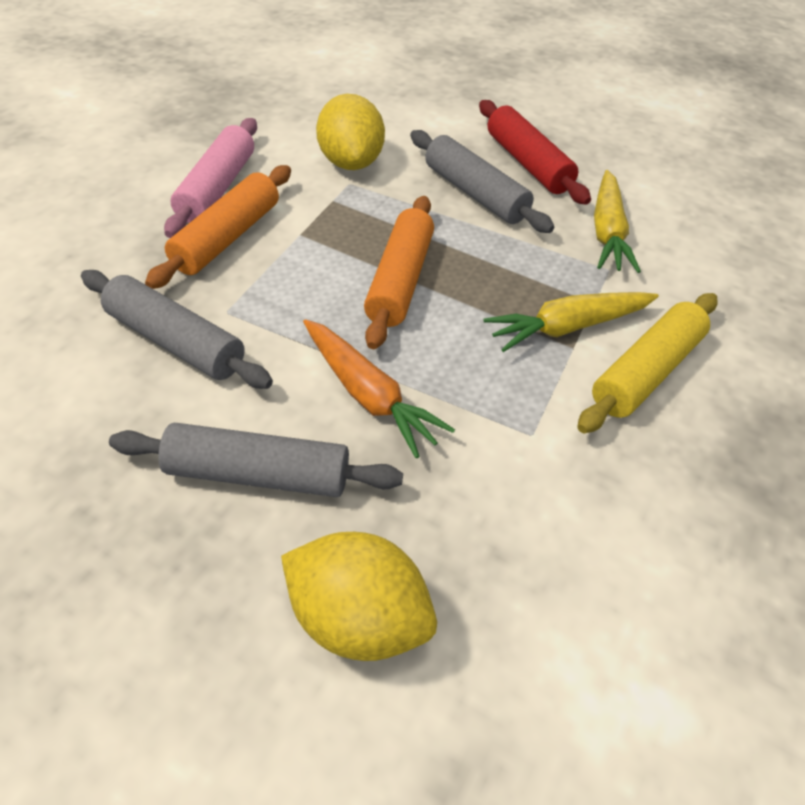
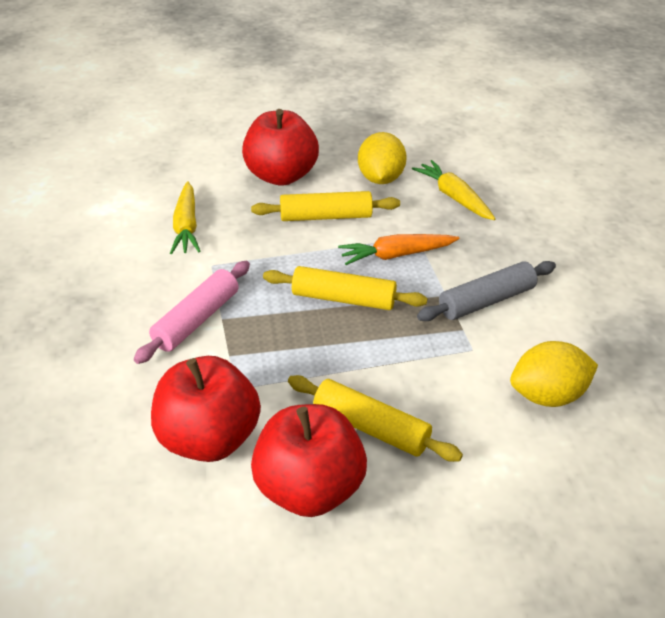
grey rolling pin: 3 -> 1
orange rolling pin: 2 -> 0
red apple: 0 -> 3
red rolling pin: 1 -> 0
yellow rolling pin: 1 -> 3

